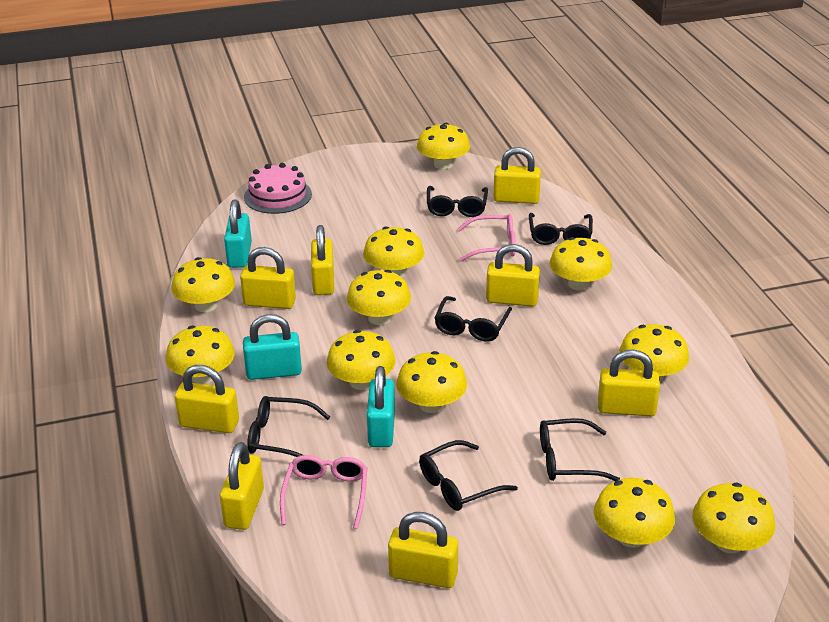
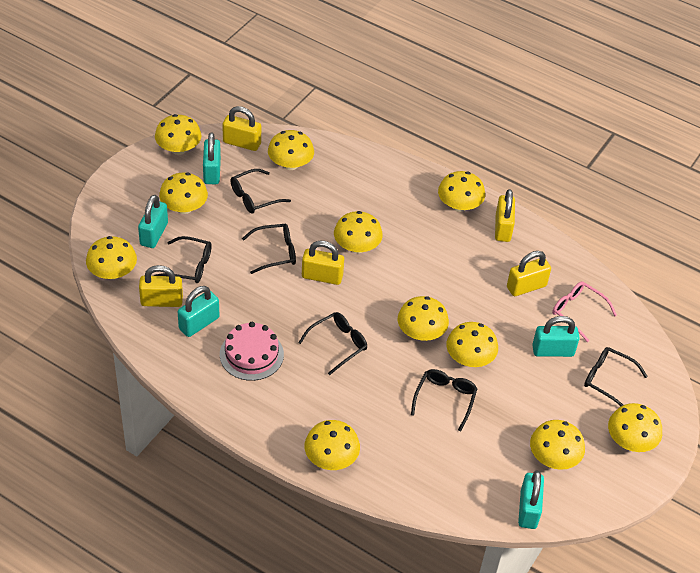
pink glasses: 2 -> 1
turquoise padlock: 3 -> 5
yellow padlock: 8 -> 5

